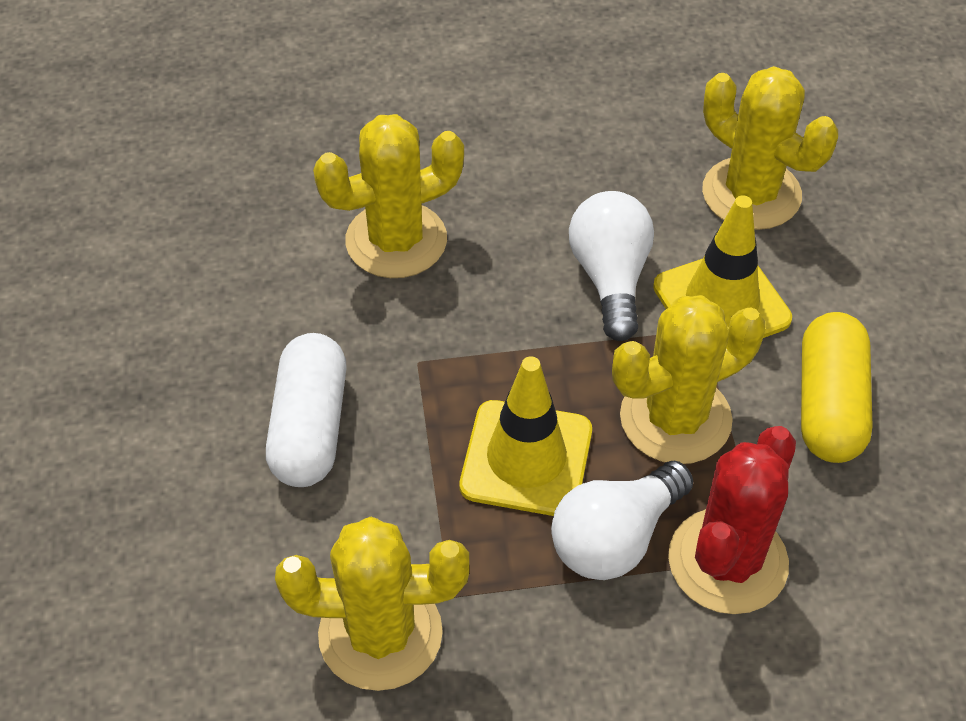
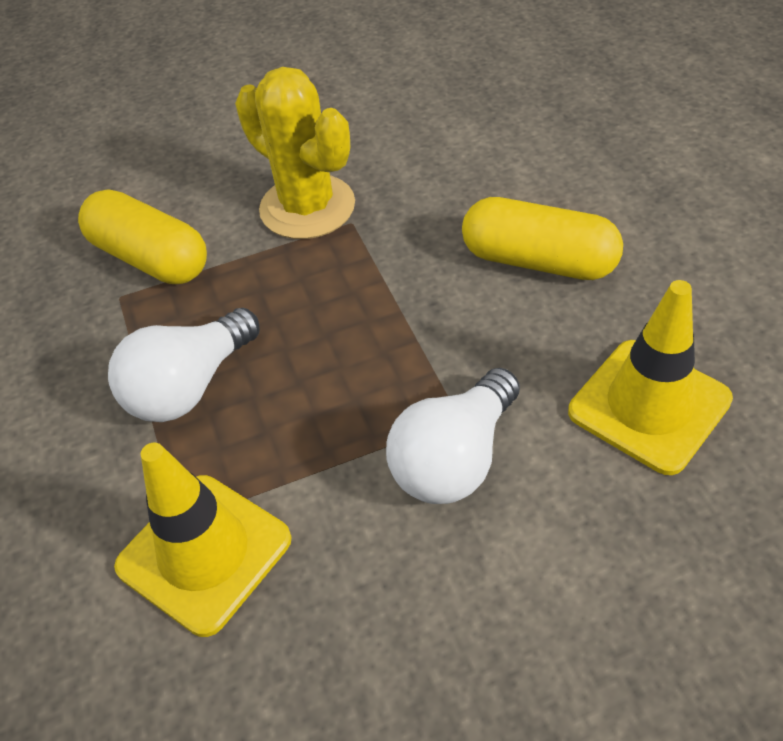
red cactus: 1 -> 0
white capsule: 1 -> 0
yellow cactus: 4 -> 1
yellow capsule: 1 -> 2

